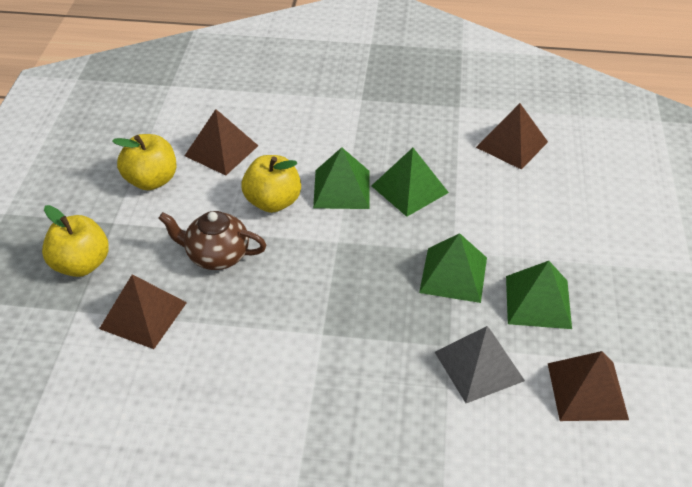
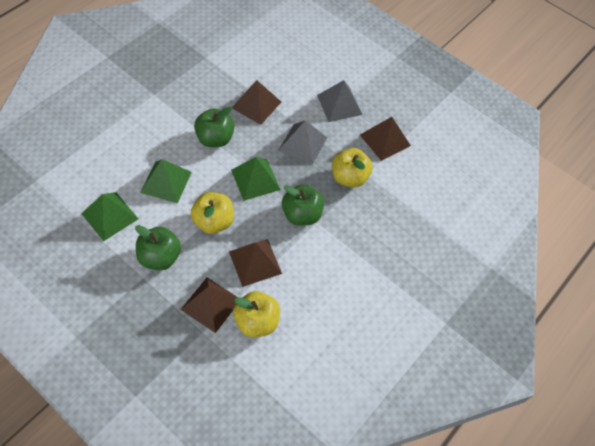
brown teapot: 1 -> 0
green apple: 0 -> 3
green pyramid: 4 -> 3
grey pyramid: 1 -> 2

